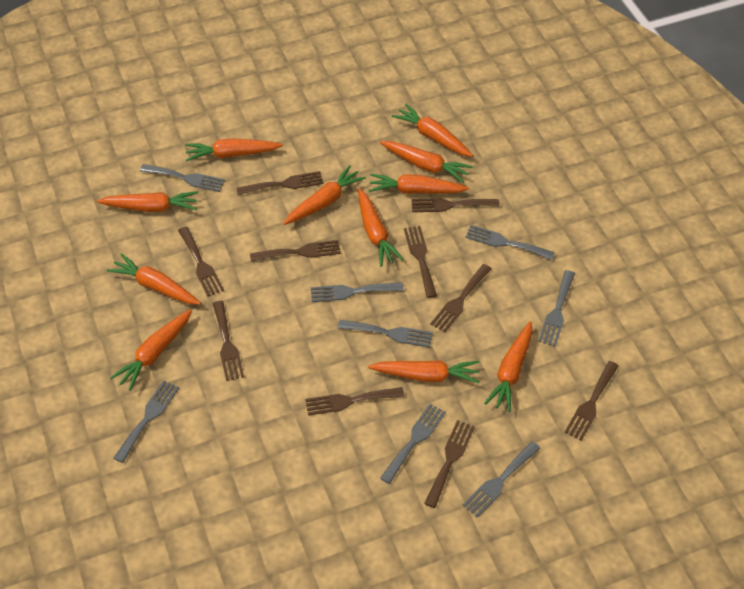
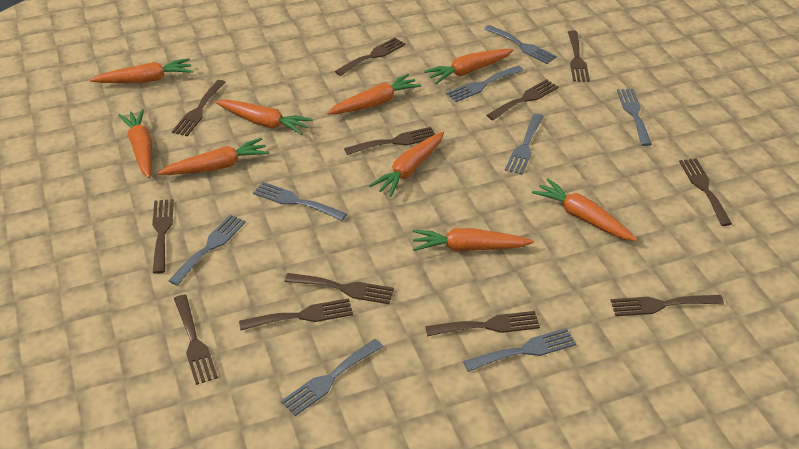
brown fork: 10 -> 12
orange carrot: 11 -> 9

